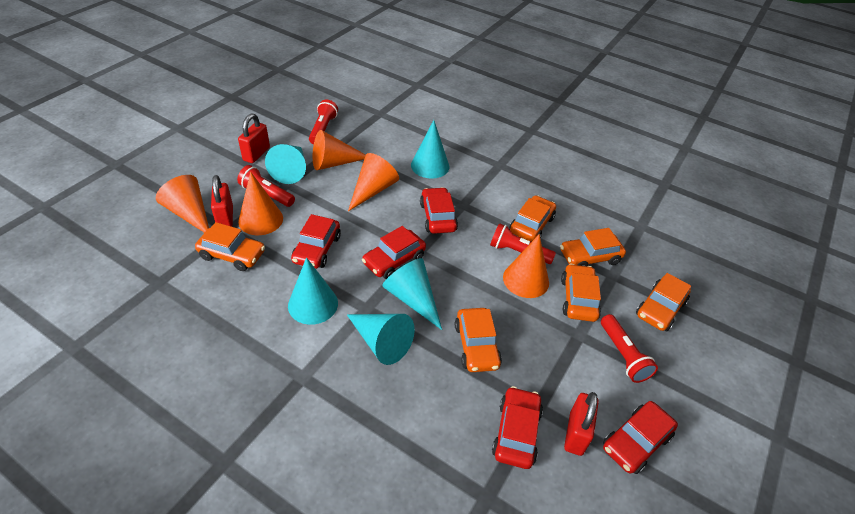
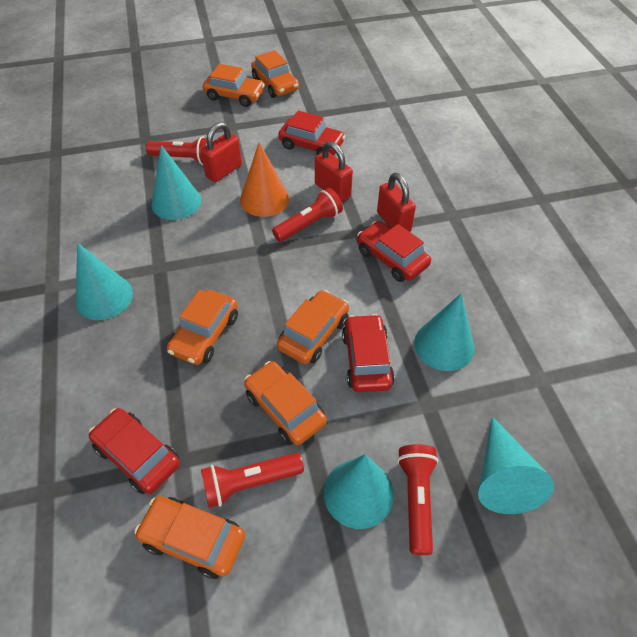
orange cone: 5 -> 1
red car: 5 -> 4

